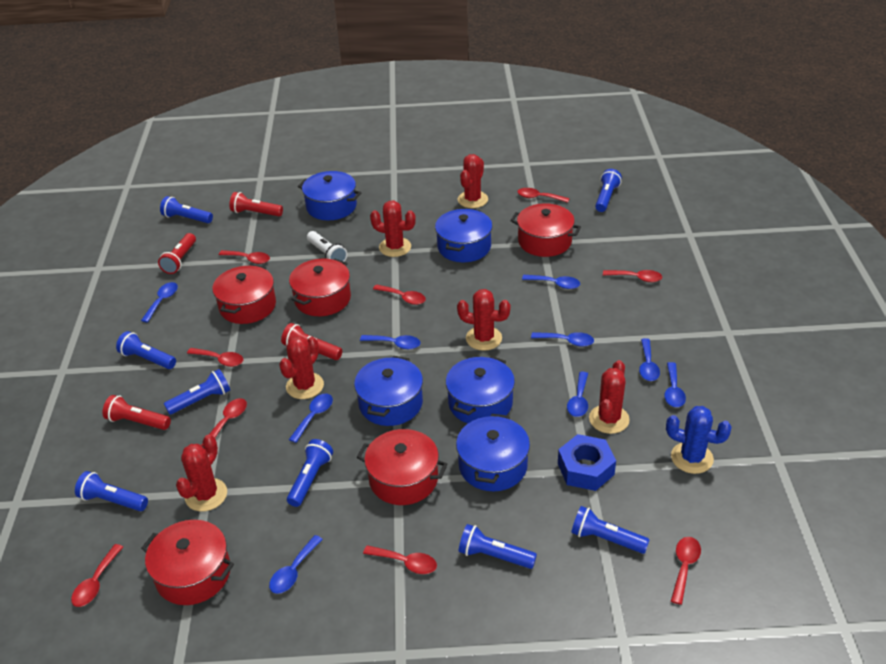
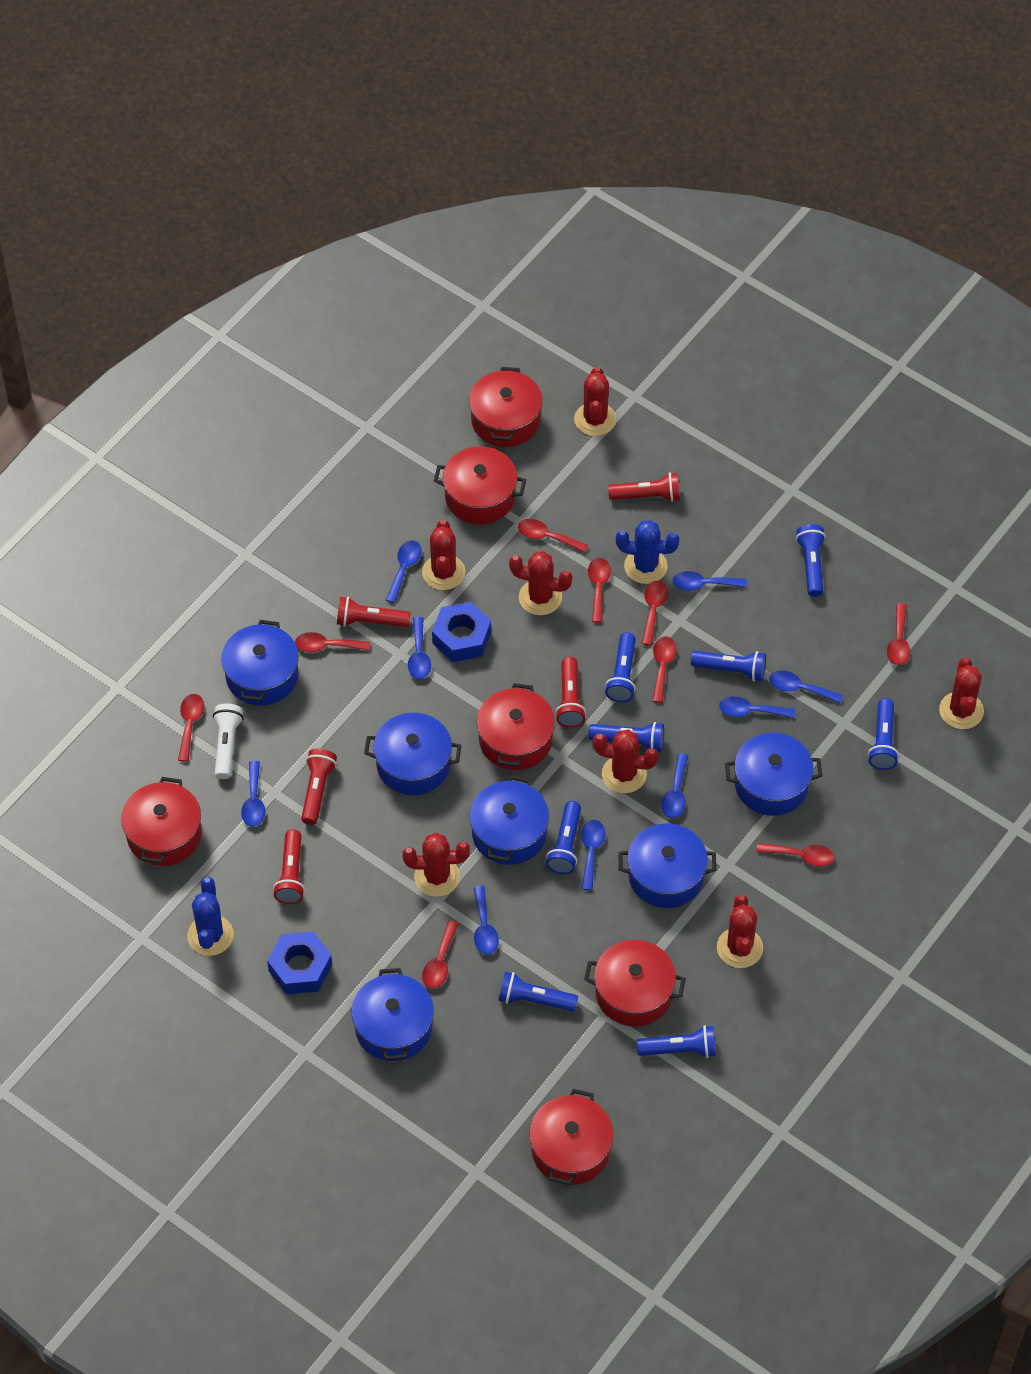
blue cactus: 1 -> 2
blue nut: 1 -> 2
blue pot: 5 -> 6
red cactus: 6 -> 7
red flashlight: 4 -> 5
red pot: 5 -> 6

